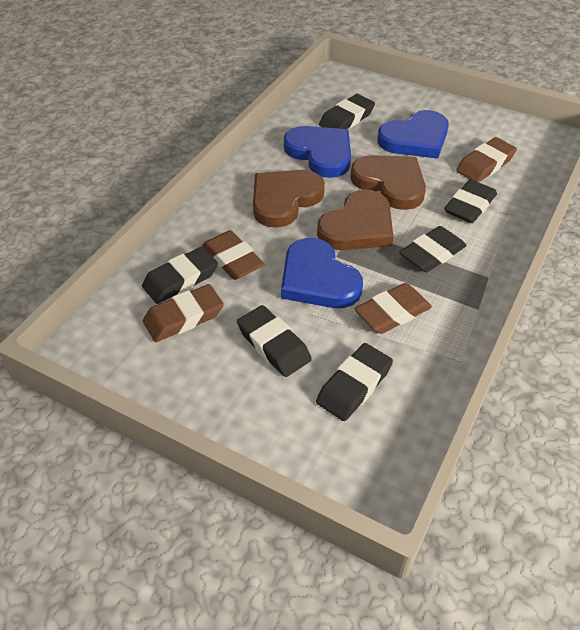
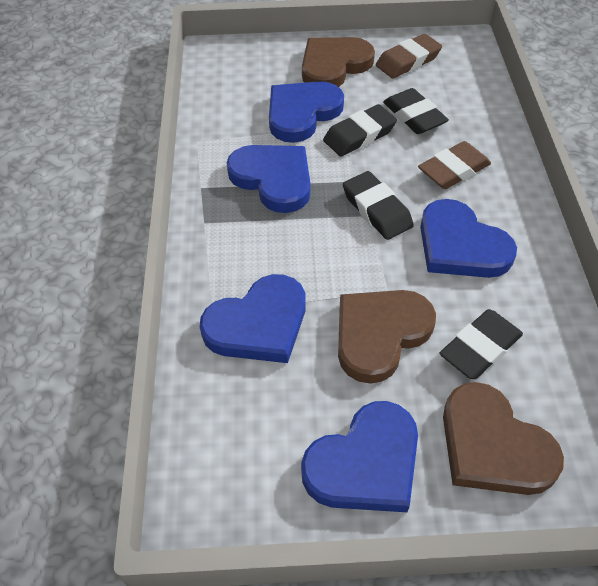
black eraser: 6 -> 4
blue heart: 3 -> 5
brown eraser: 4 -> 2

